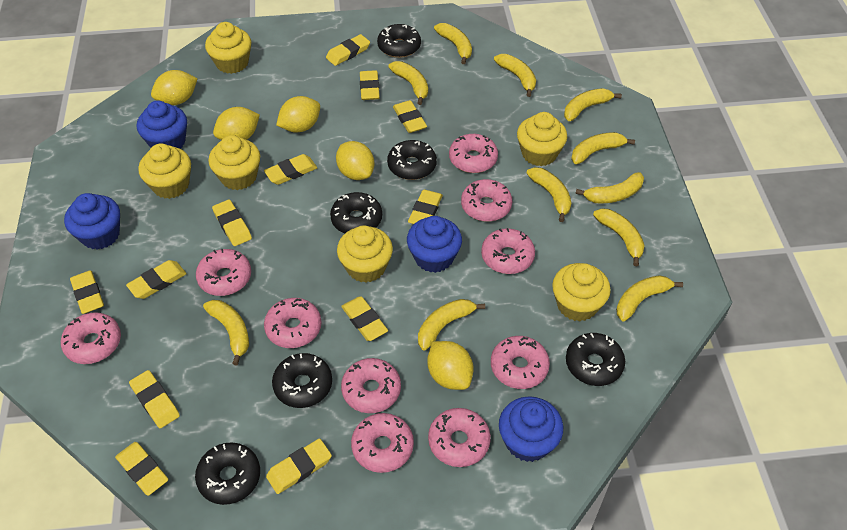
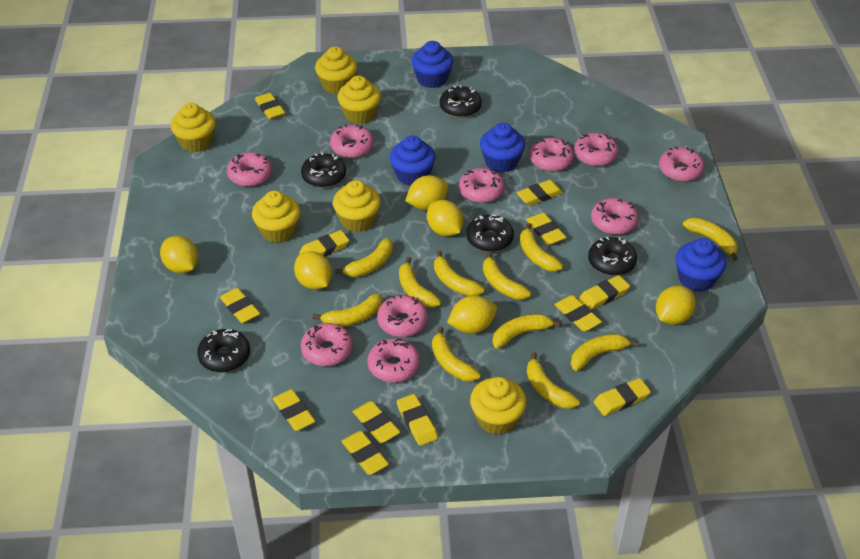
black donut: 6 -> 5
yellow lemon: 5 -> 6

